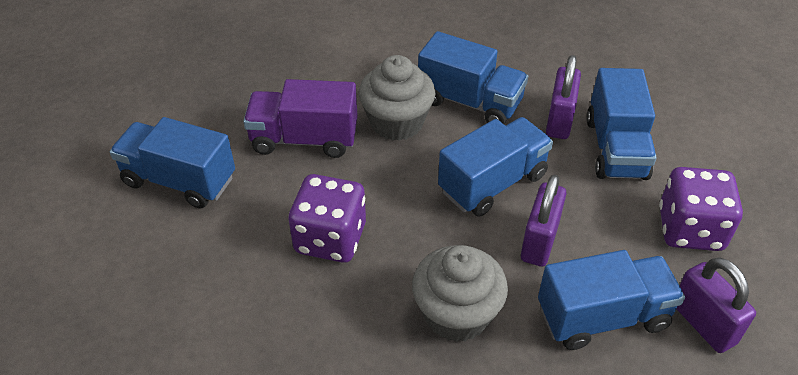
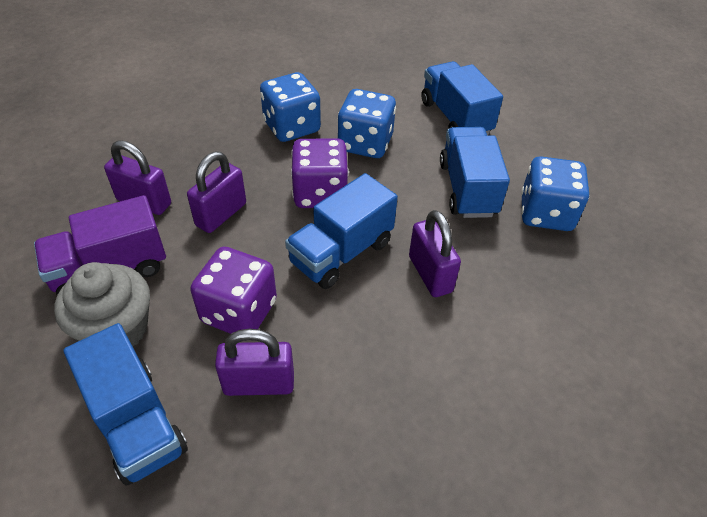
blue dice: 0 -> 3
blue truck: 5 -> 4
grey cupcake: 2 -> 1
purple padlock: 3 -> 4

